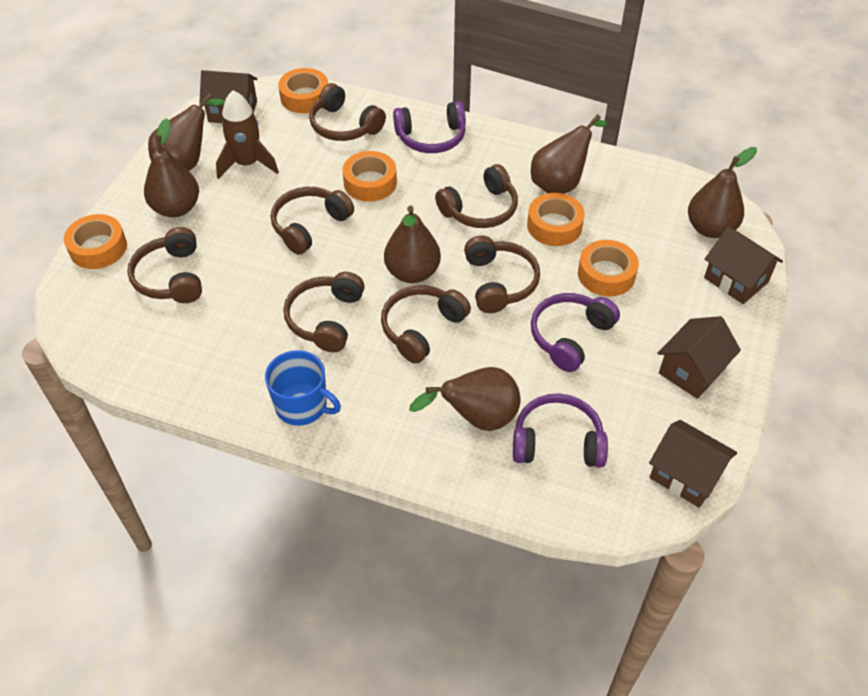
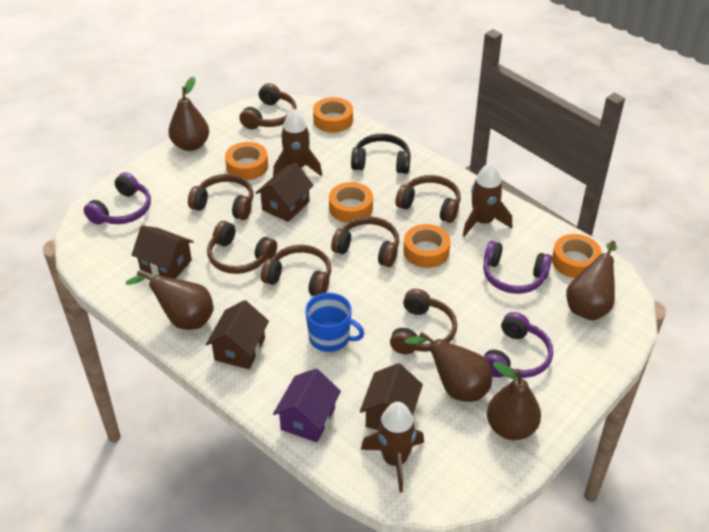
black headphones: 0 -> 1
brown pear: 6 -> 5
brown rocket: 1 -> 3
purple house: 0 -> 1

